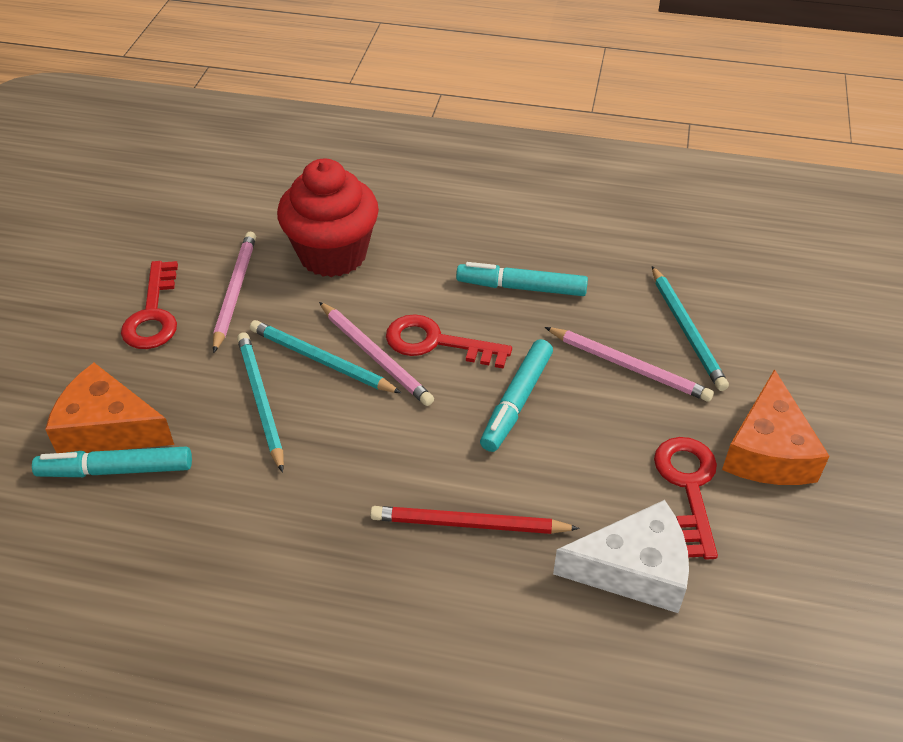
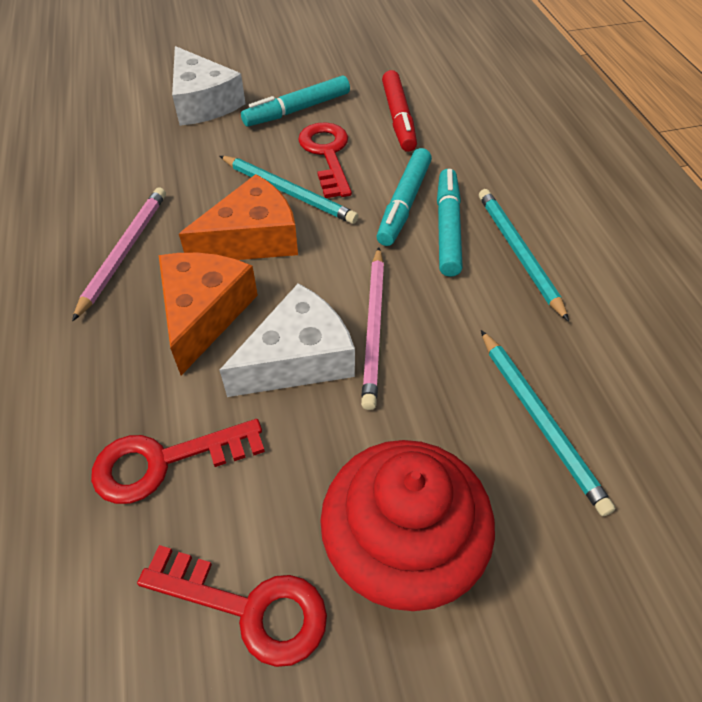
pink pencil: 3 -> 2
red marker: 0 -> 1
red pencil: 1 -> 0
white cheese: 1 -> 2

